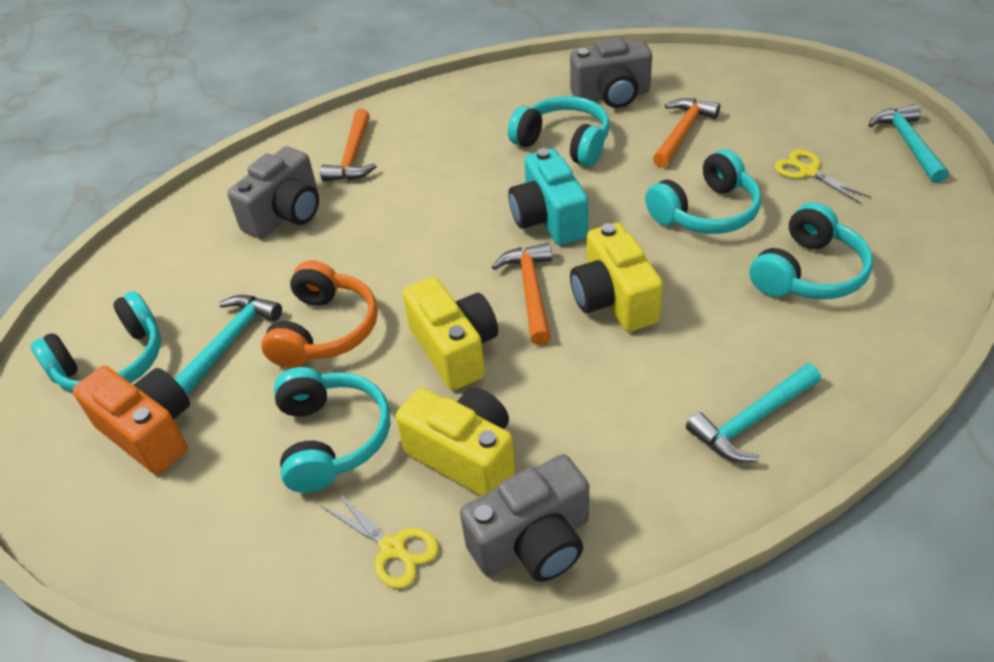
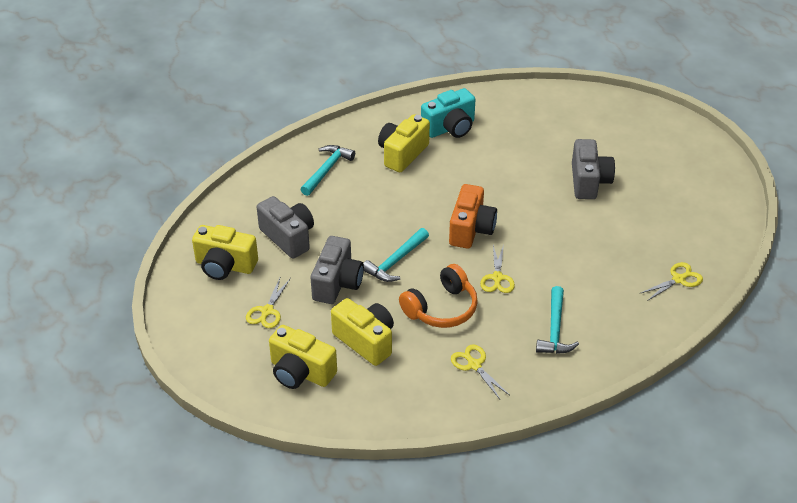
orange hammer: 3 -> 0
turquoise headphones: 5 -> 0
yellow camera: 3 -> 4
yellow scissors: 2 -> 4

